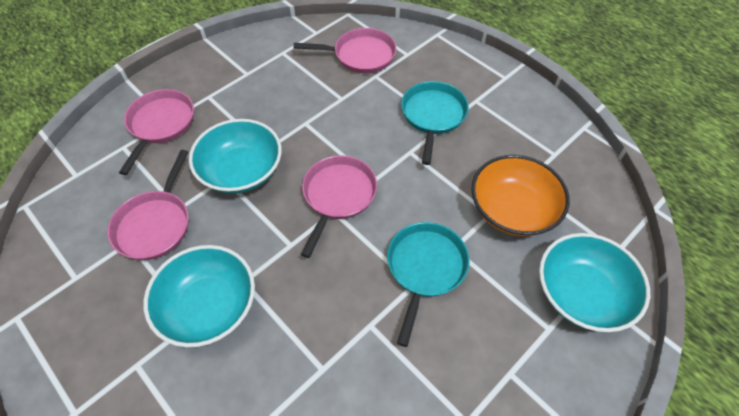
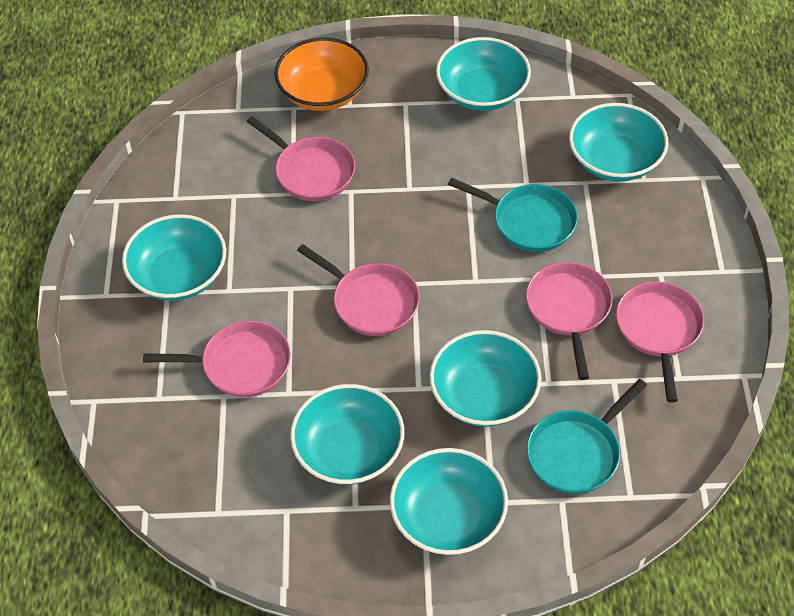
pink pan: 4 -> 5
turquoise bowl: 3 -> 6

